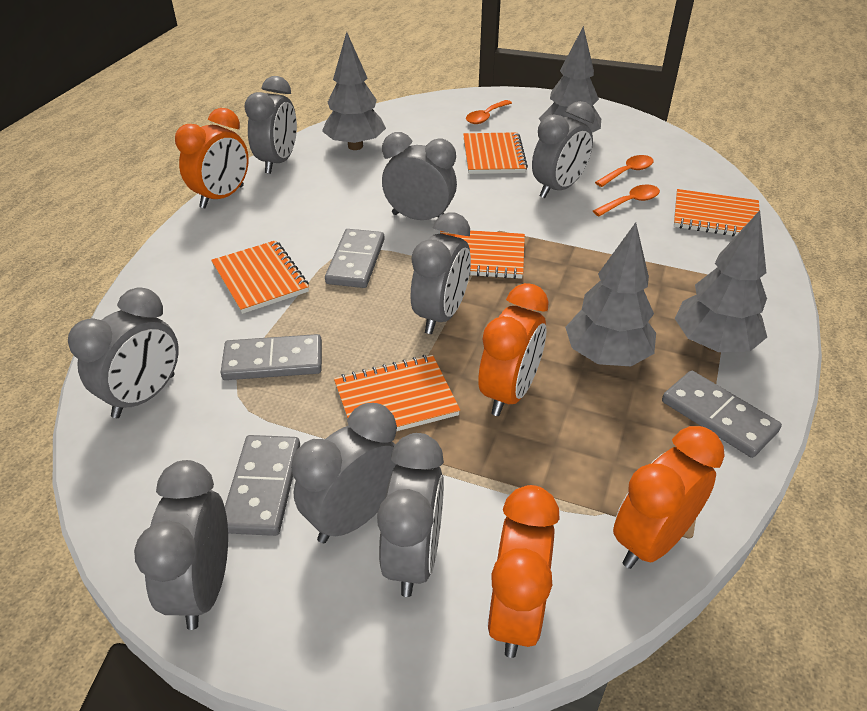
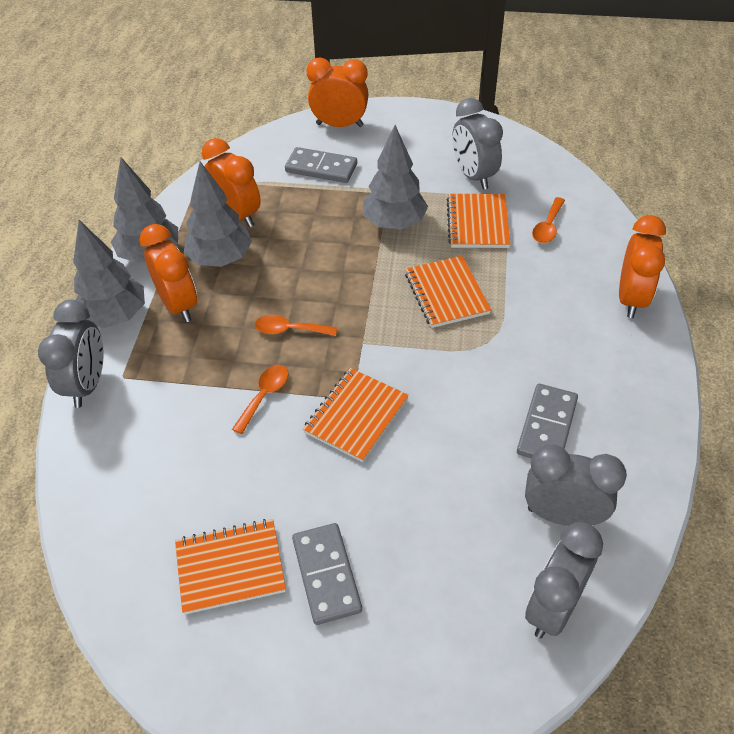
grey clock: 8 -> 4
grey domino: 4 -> 3
orange notebook: 5 -> 4

